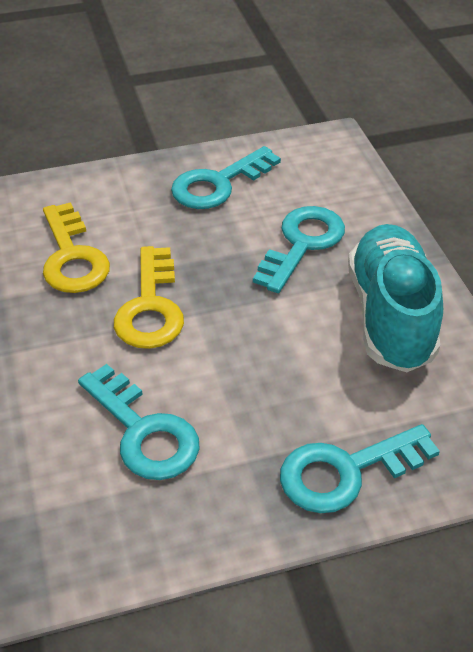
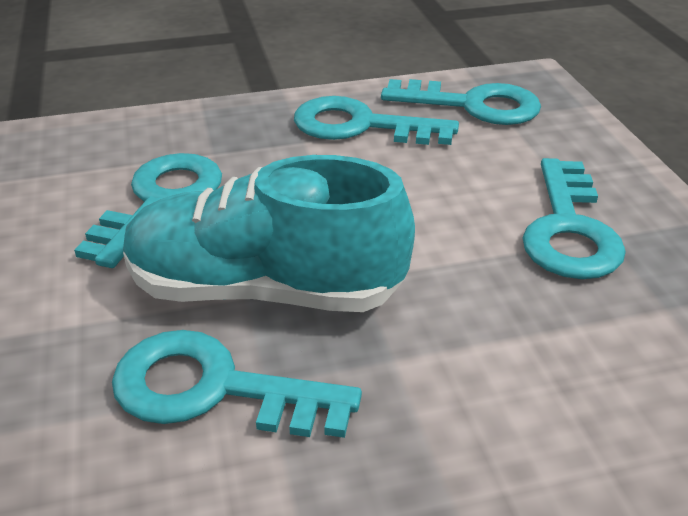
turquoise key: 4 -> 5
yellow key: 2 -> 0

